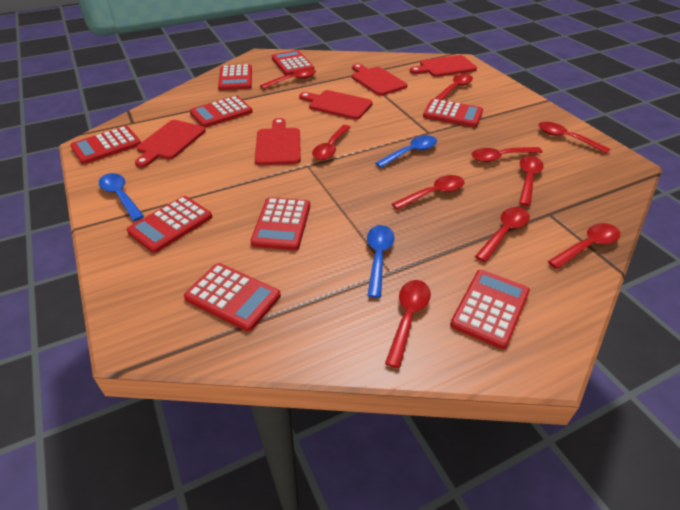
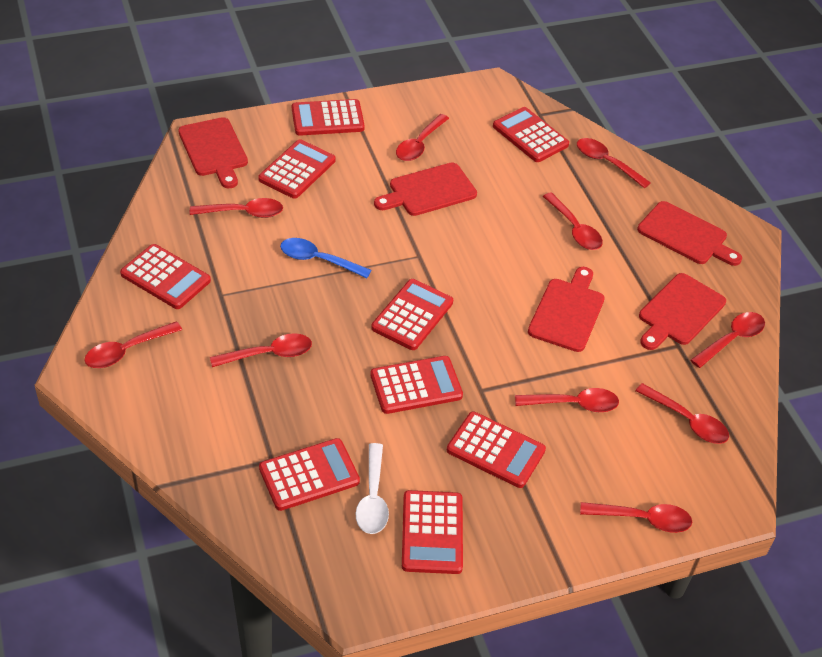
blue spoon: 3 -> 1
white spoon: 0 -> 1

